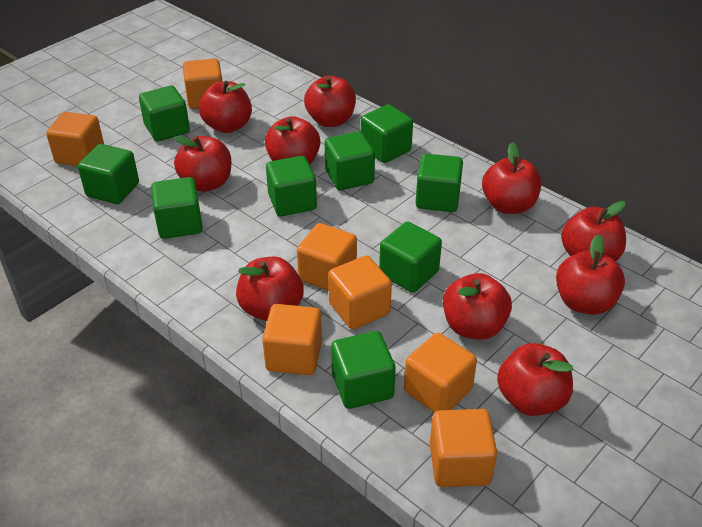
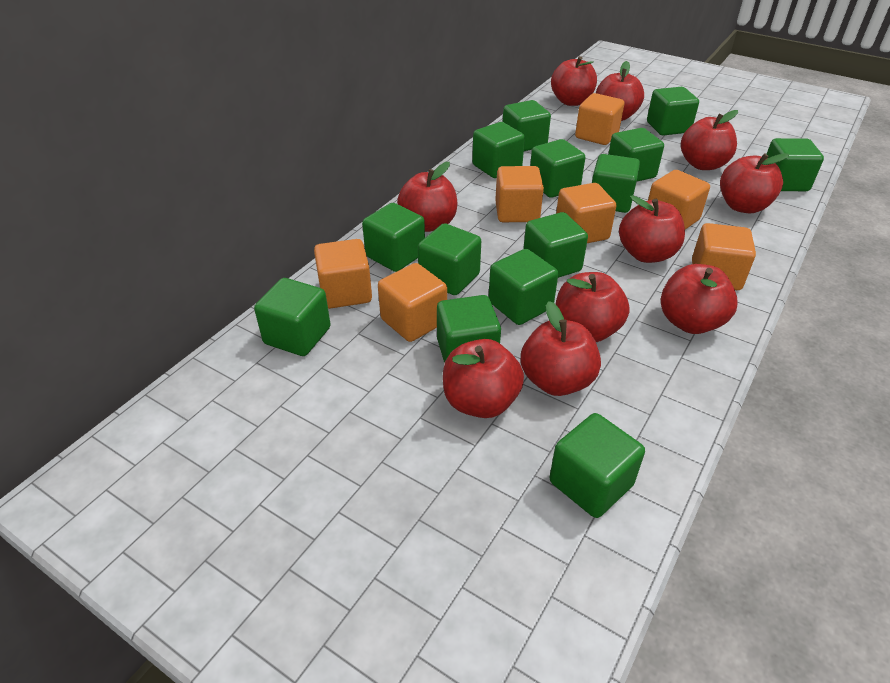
green cube: 9 -> 14

